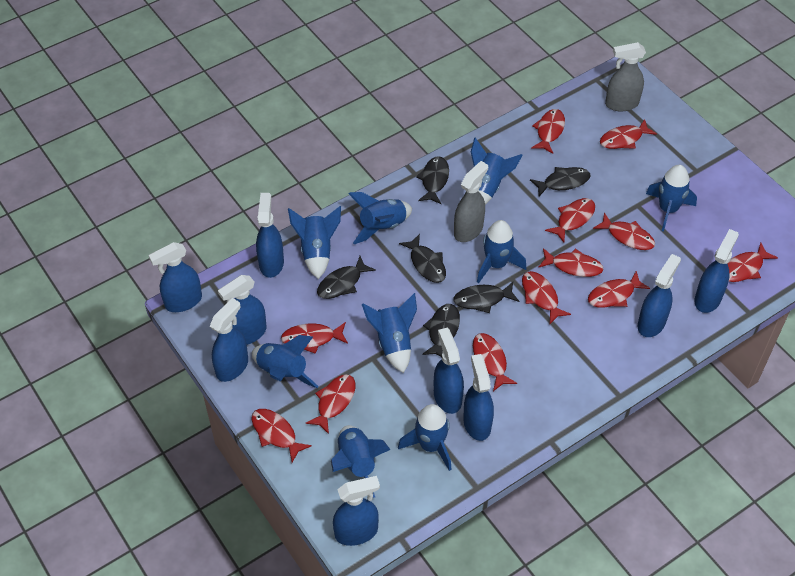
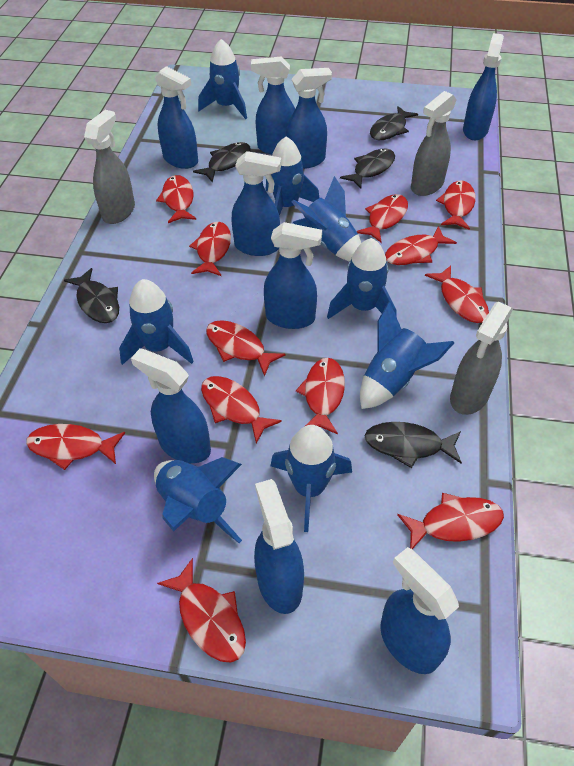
black fish: 6 -> 5
blue rocket: 9 -> 8
grey spray bottle: 2 -> 3

